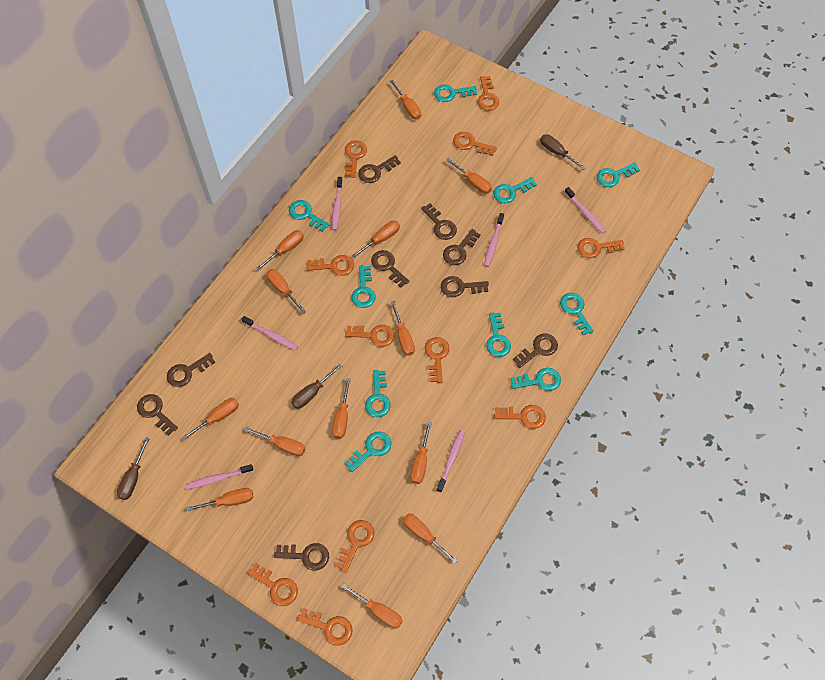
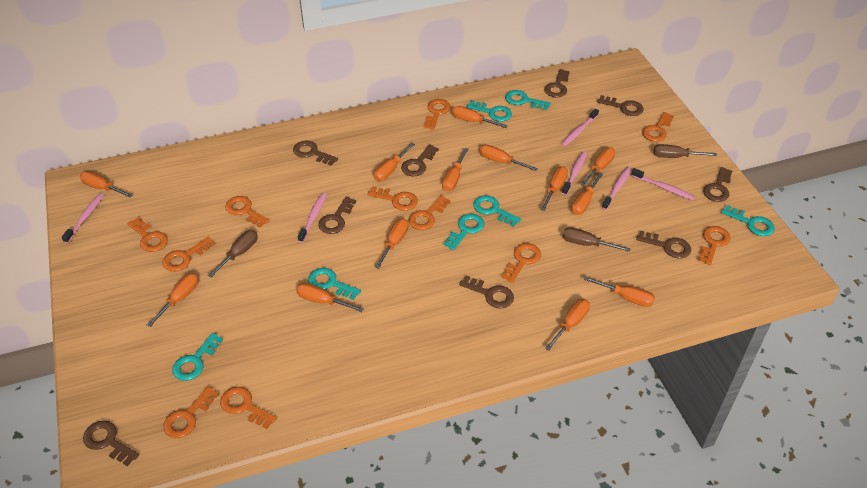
turquoise key: 10 -> 7

